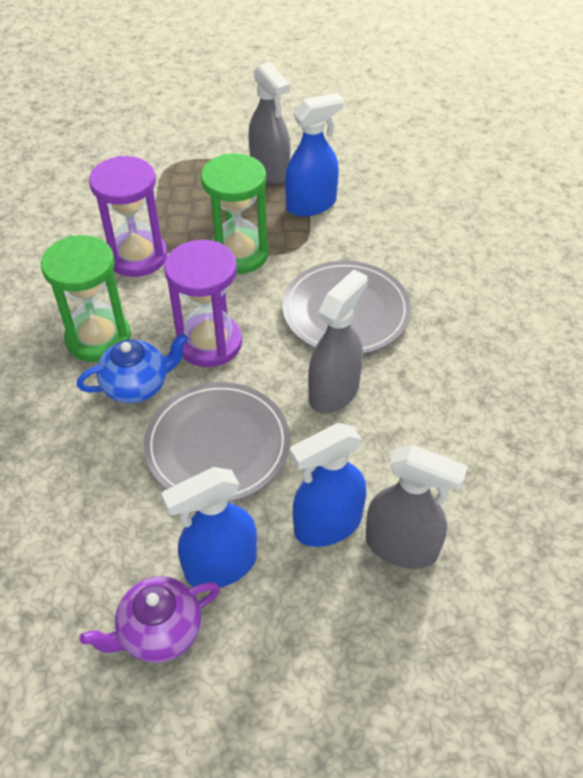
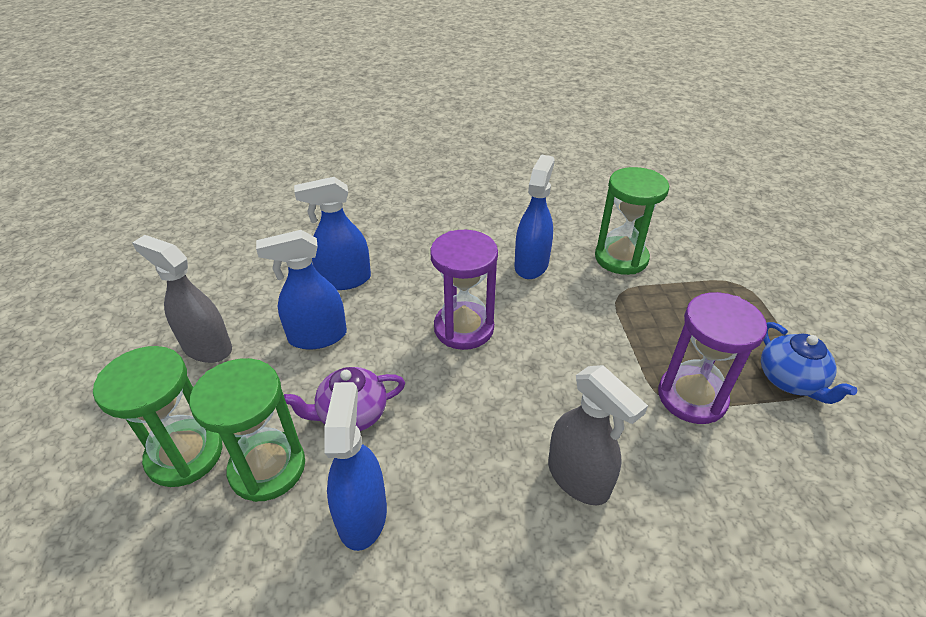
blue spray bottle: 3 -> 4
green hourglass: 2 -> 3
grey plate: 2 -> 0
grey spray bottle: 3 -> 2

